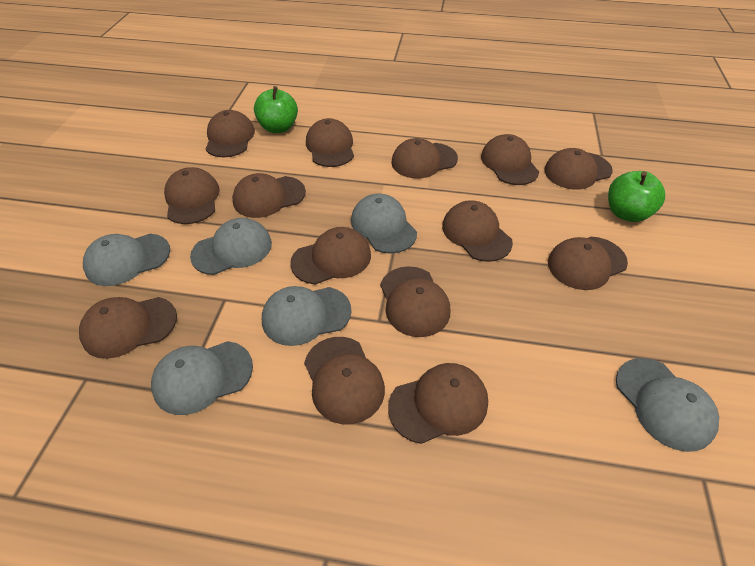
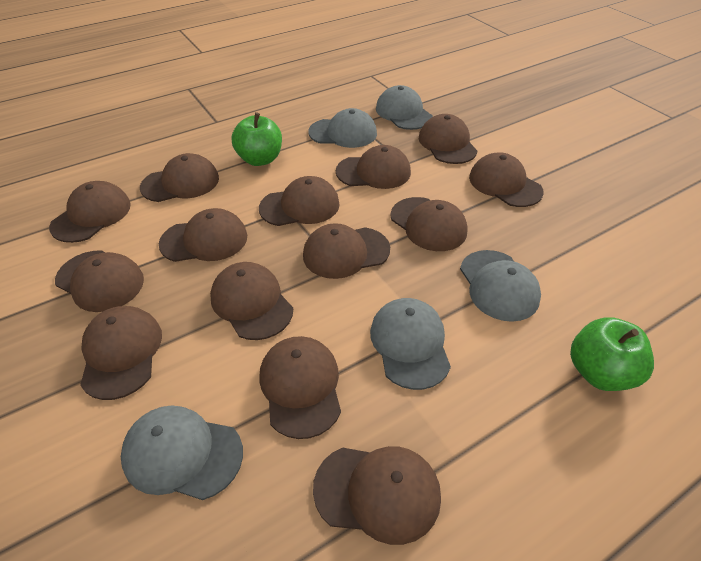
grey cap: 6 -> 5

